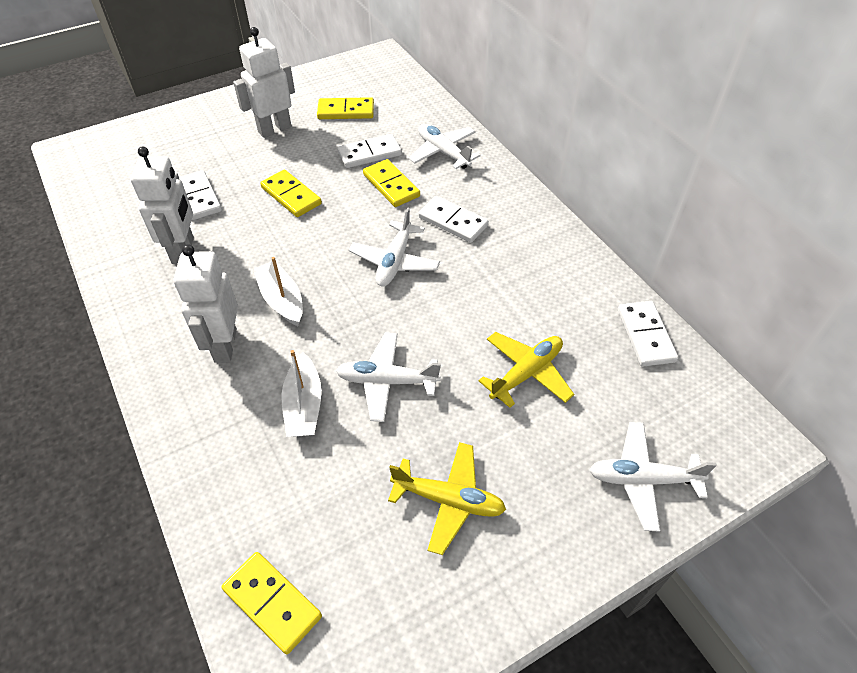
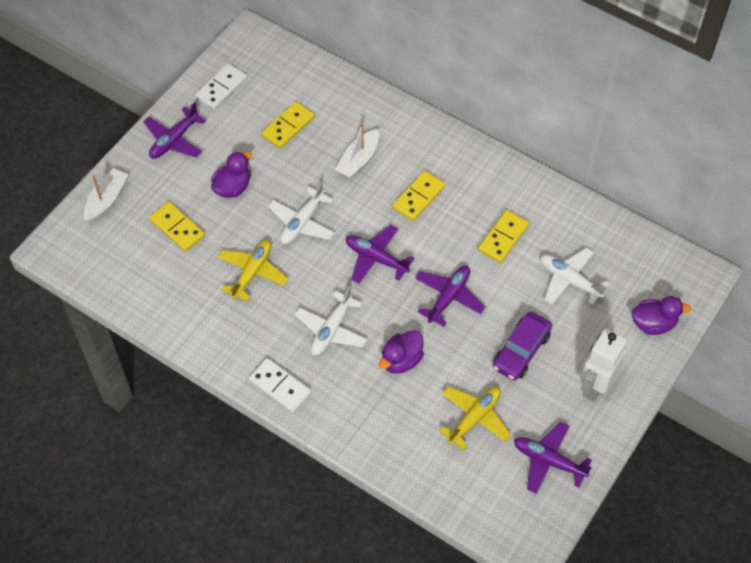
purple car: 0 -> 1
purple duck: 0 -> 3
purple plane: 0 -> 4
white domino: 4 -> 2
white plane: 4 -> 3
white robot: 3 -> 1

